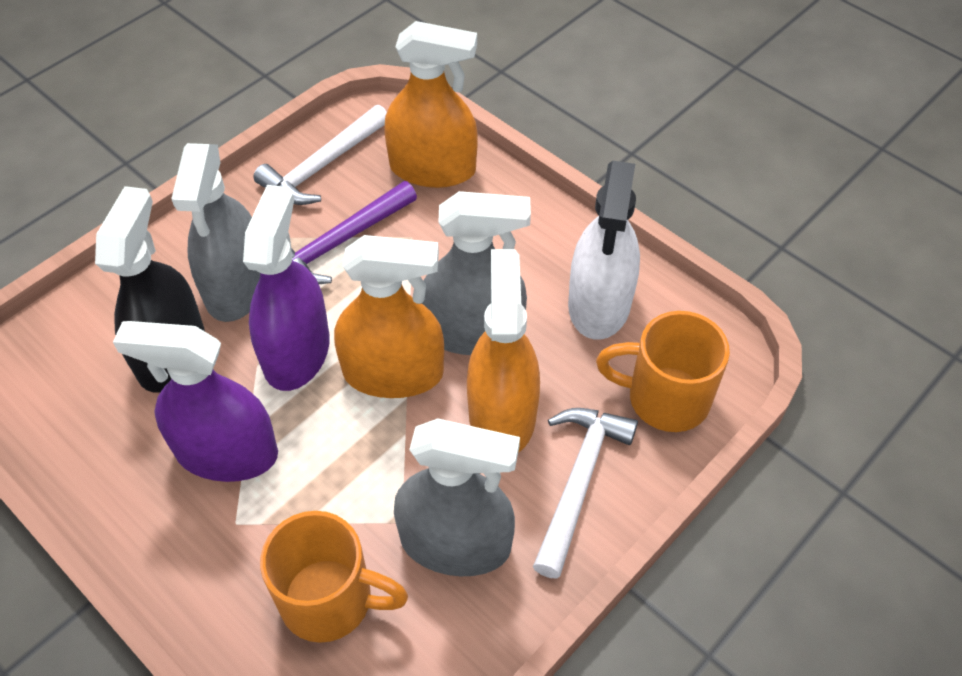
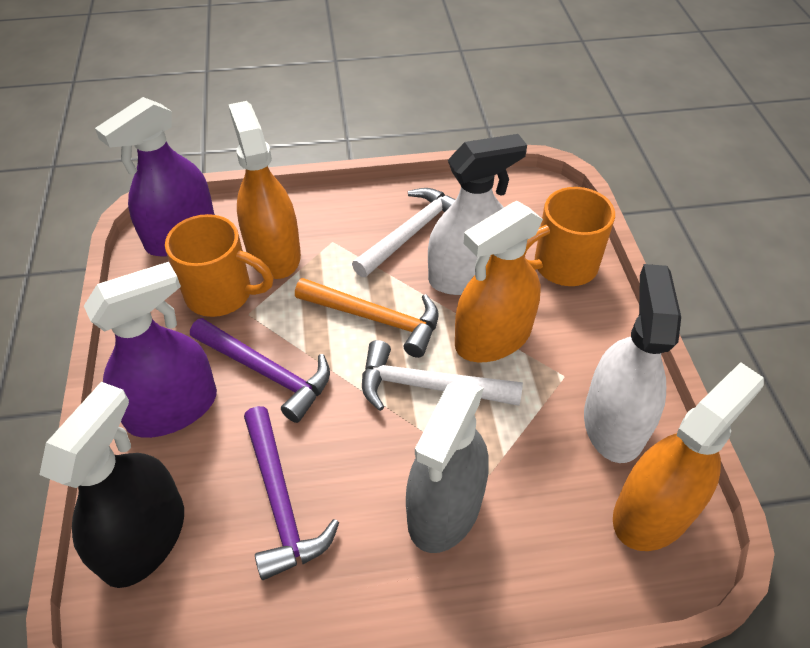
grey spray bottle: 3 -> 1
orange hammer: 0 -> 1
purple hammer: 1 -> 2
white spray bottle: 1 -> 2

